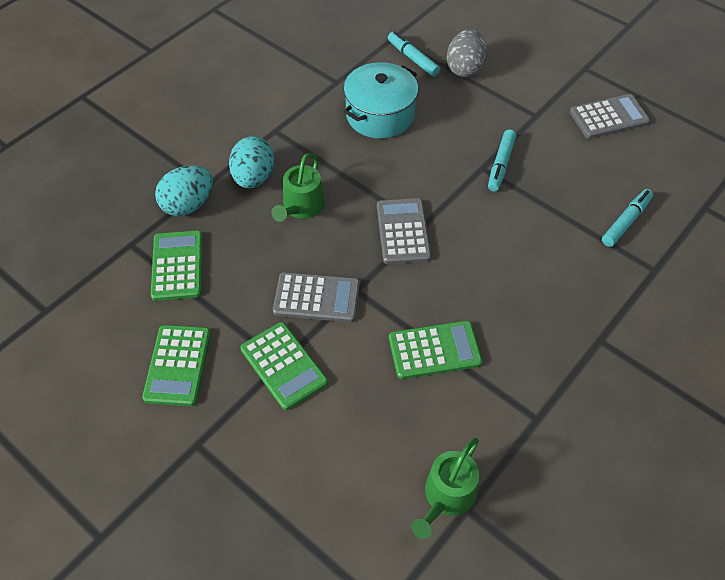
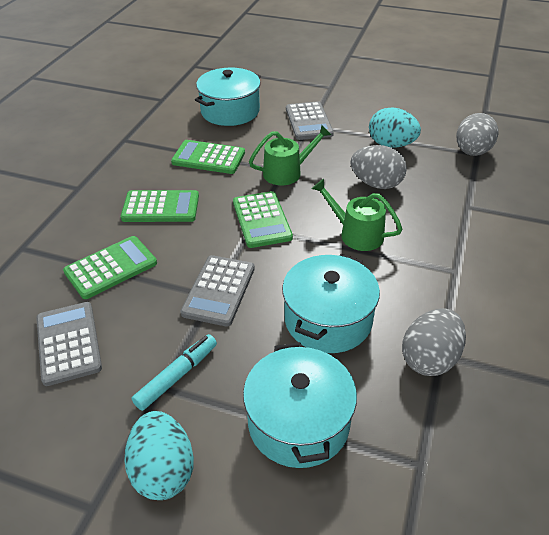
grey egg: 1 -> 3
turquoise marker: 3 -> 1
turquoise pot: 1 -> 3

